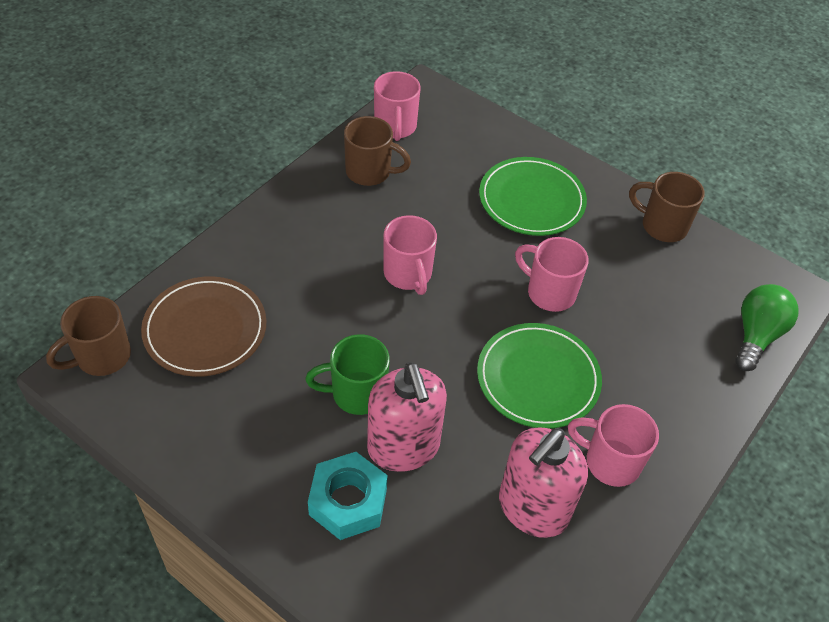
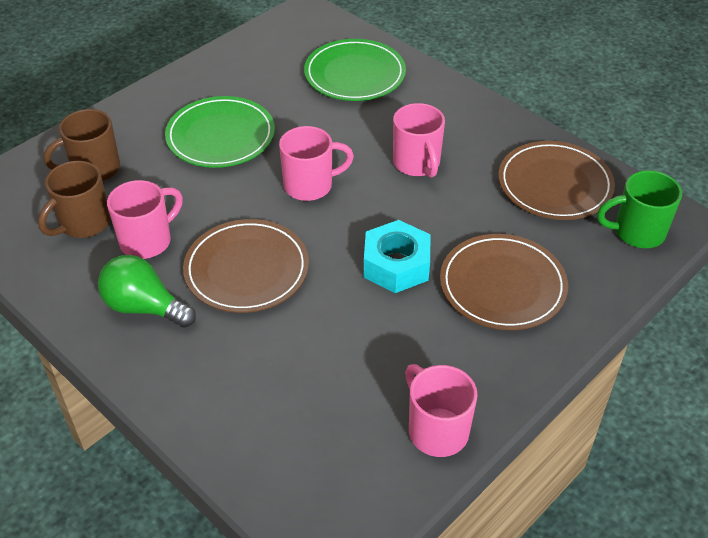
brown mug: 3 -> 2
brown plate: 1 -> 3
pink soap dispenser: 2 -> 0

